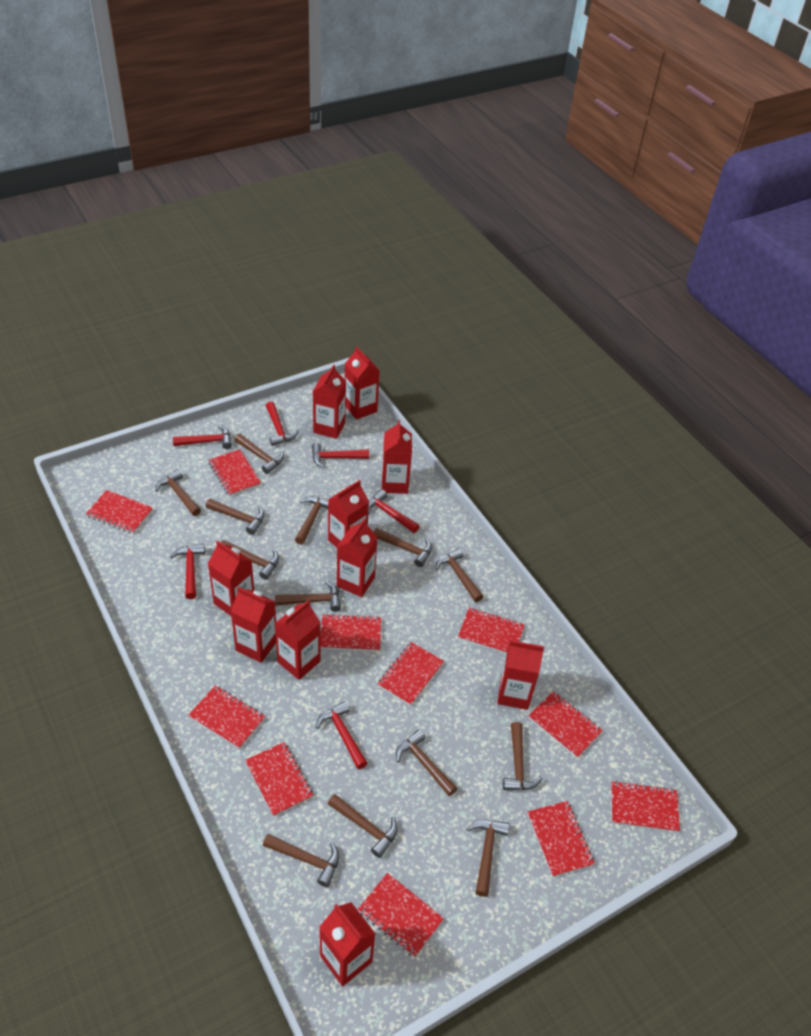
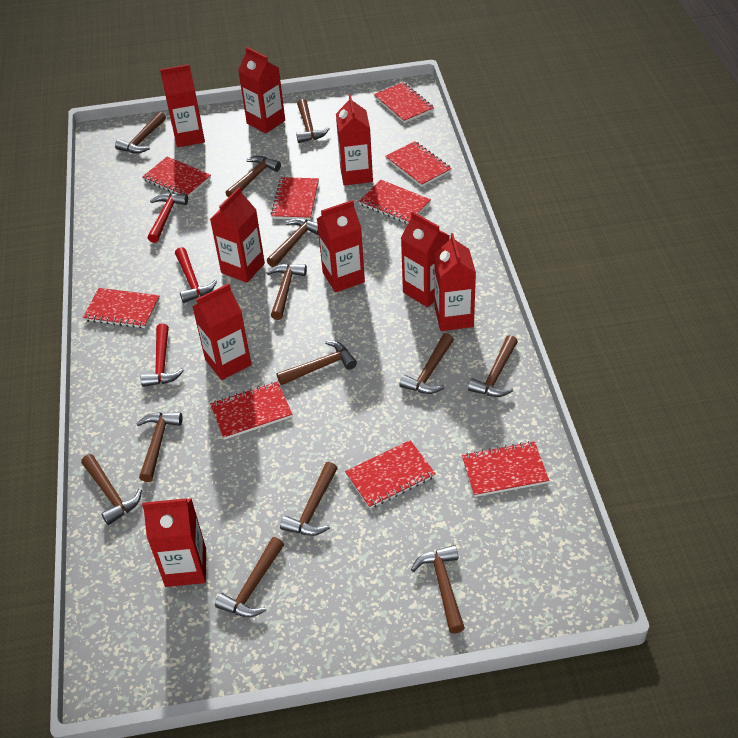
red carton: 10 -> 9
red hammer: 6 -> 3
red notebook: 11 -> 9

